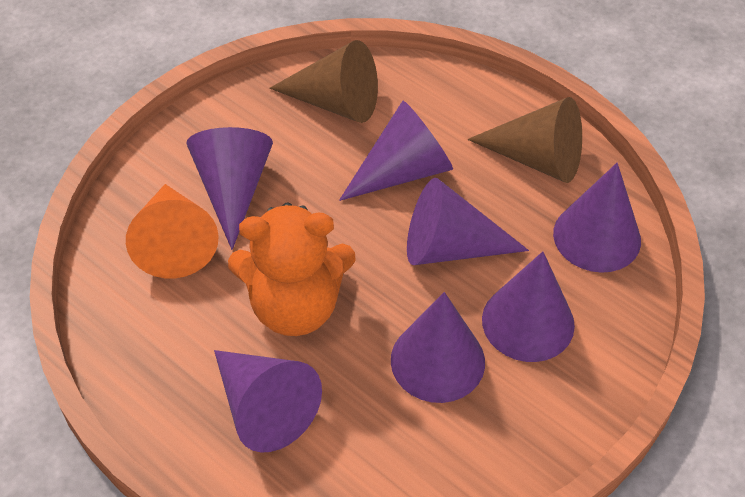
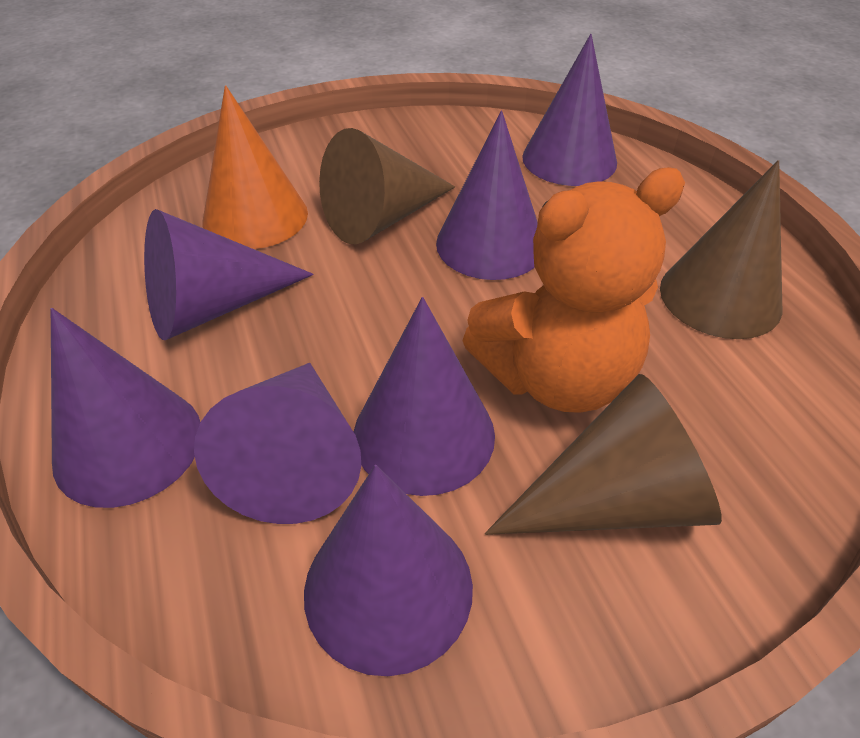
brown cone: 2 -> 3

